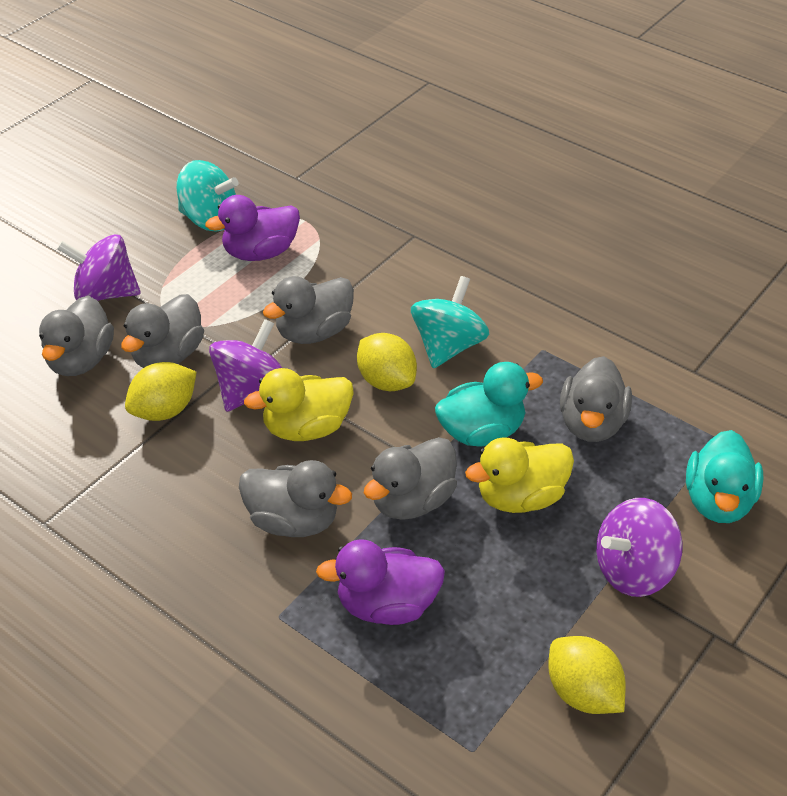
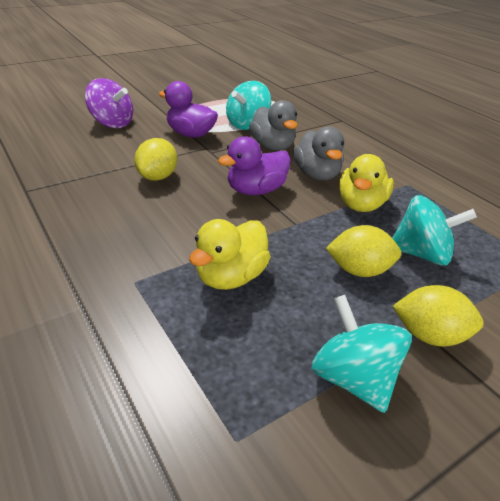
grey duck: 6 -> 2
purple spinning top: 3 -> 1
turquoise duck: 2 -> 0
turquoise spinning top: 2 -> 3

